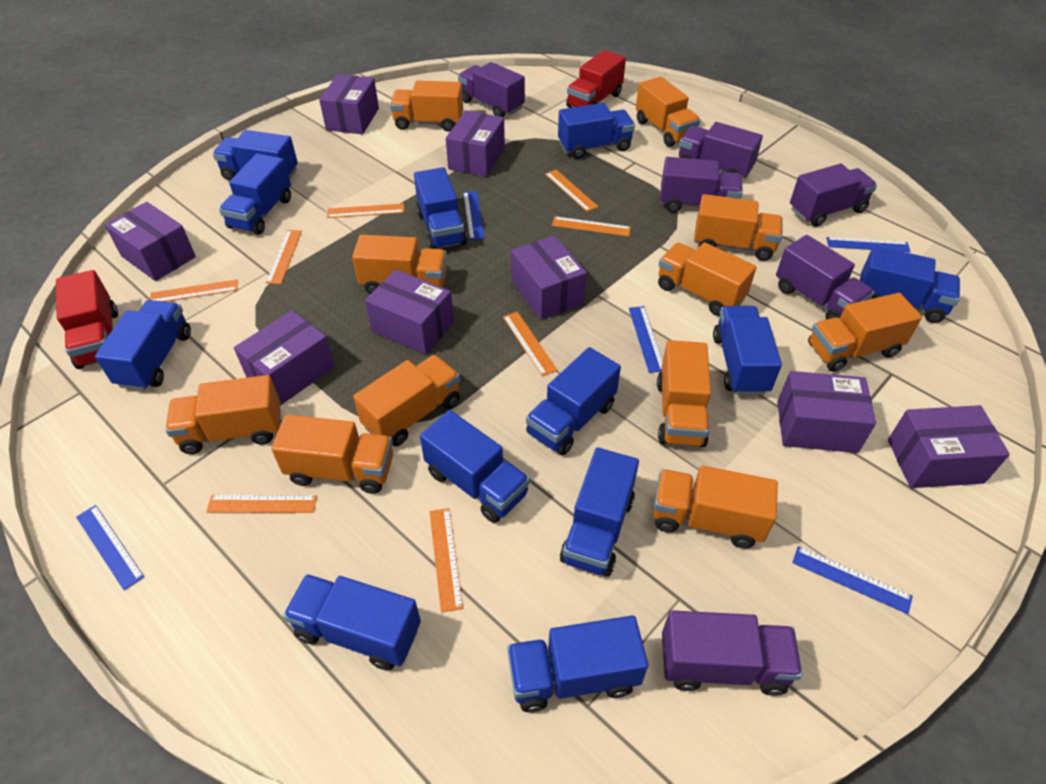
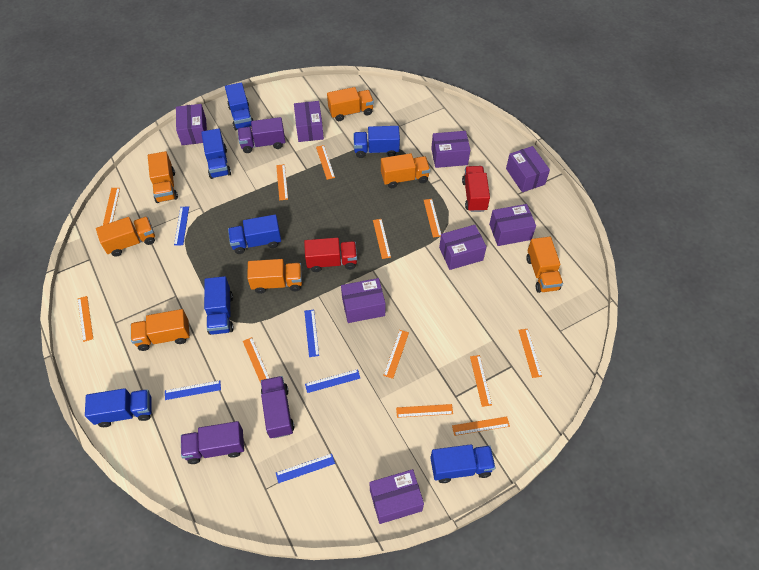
blue truck: 12 -> 7
orange ruler: 8 -> 12
orange truck: 11 -> 7
purple truck: 6 -> 3

